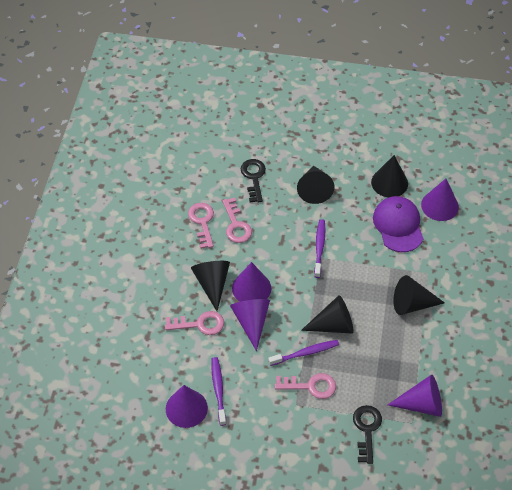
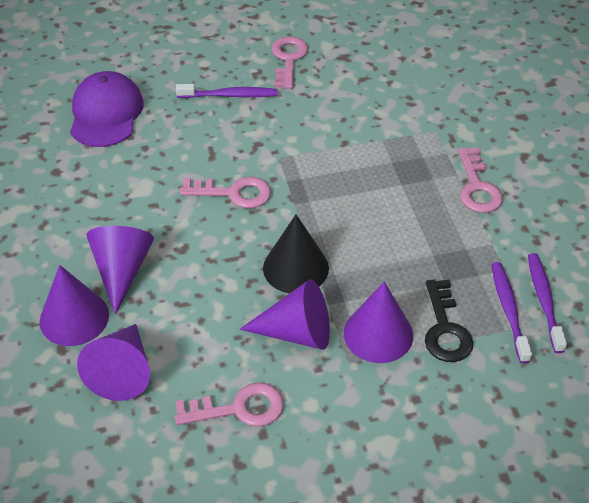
black cone: 5 -> 1
black key: 2 -> 1

